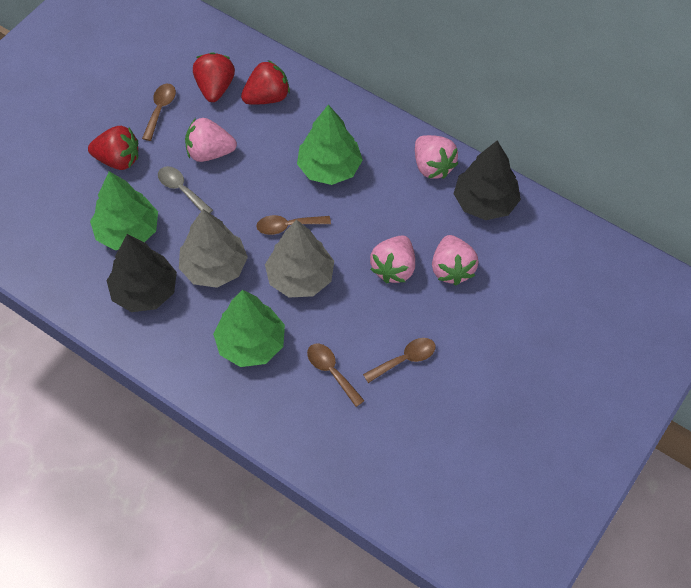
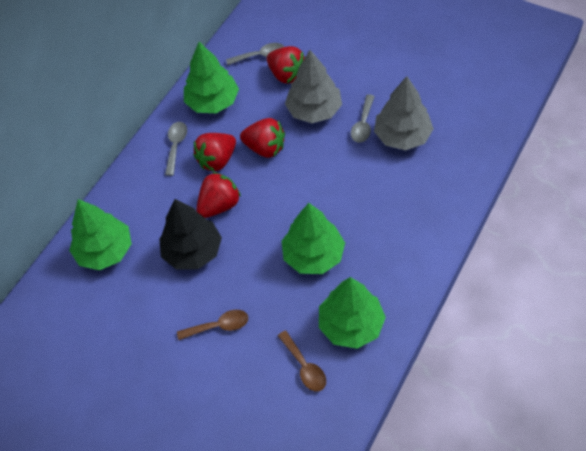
black tree: 2 -> 1
brown spoon: 4 -> 2
green tree: 3 -> 4
grey spoon: 1 -> 3
pink strawberry: 4 -> 0
red strawberry: 3 -> 4

